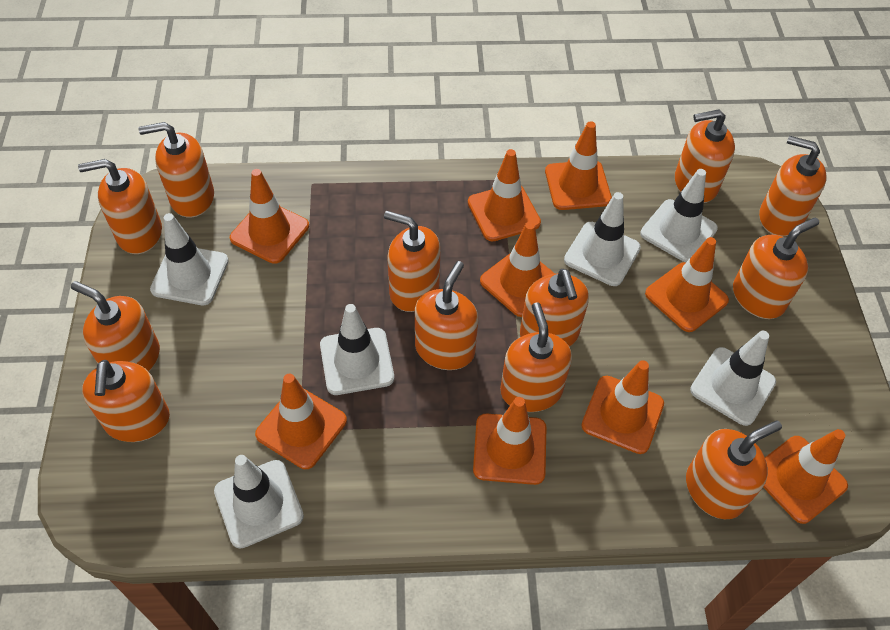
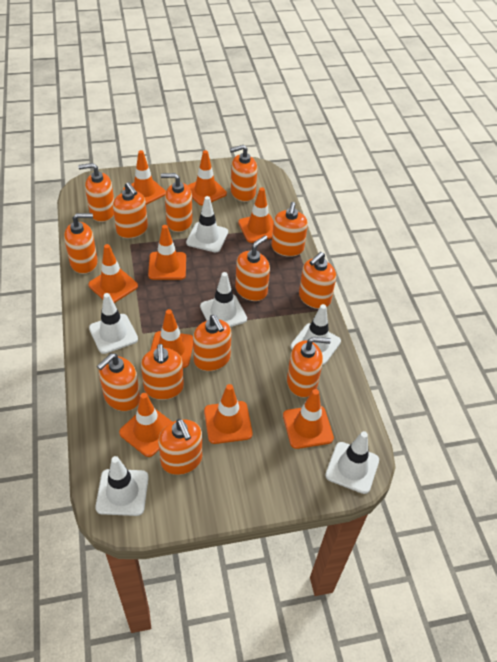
orange soap dispenser: 12 -> 13

